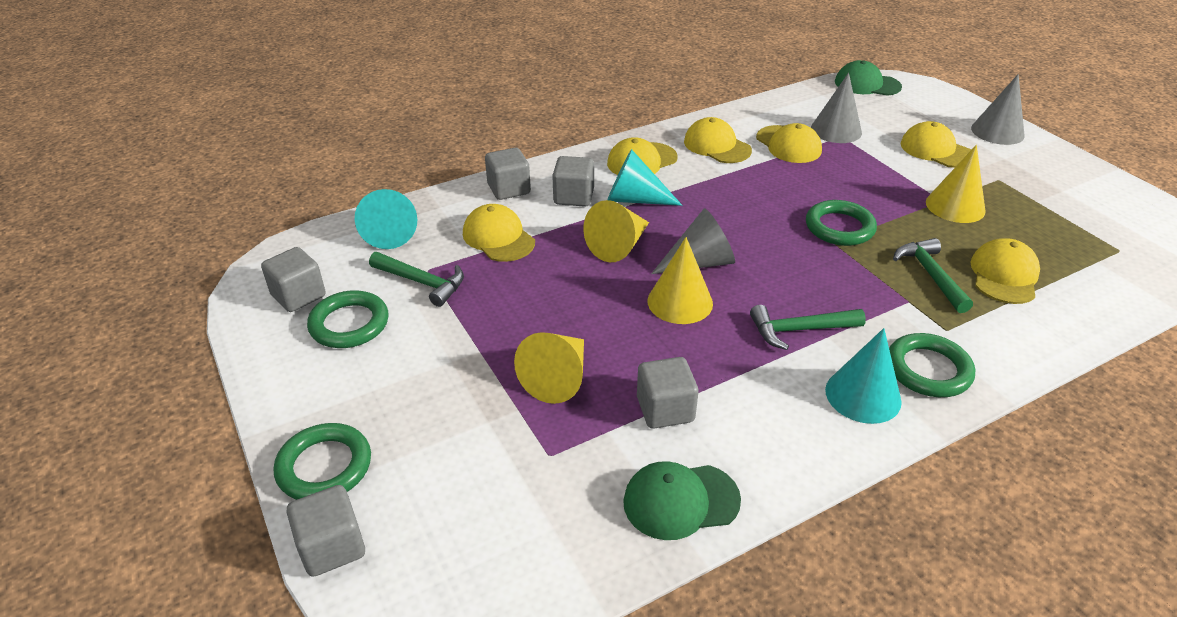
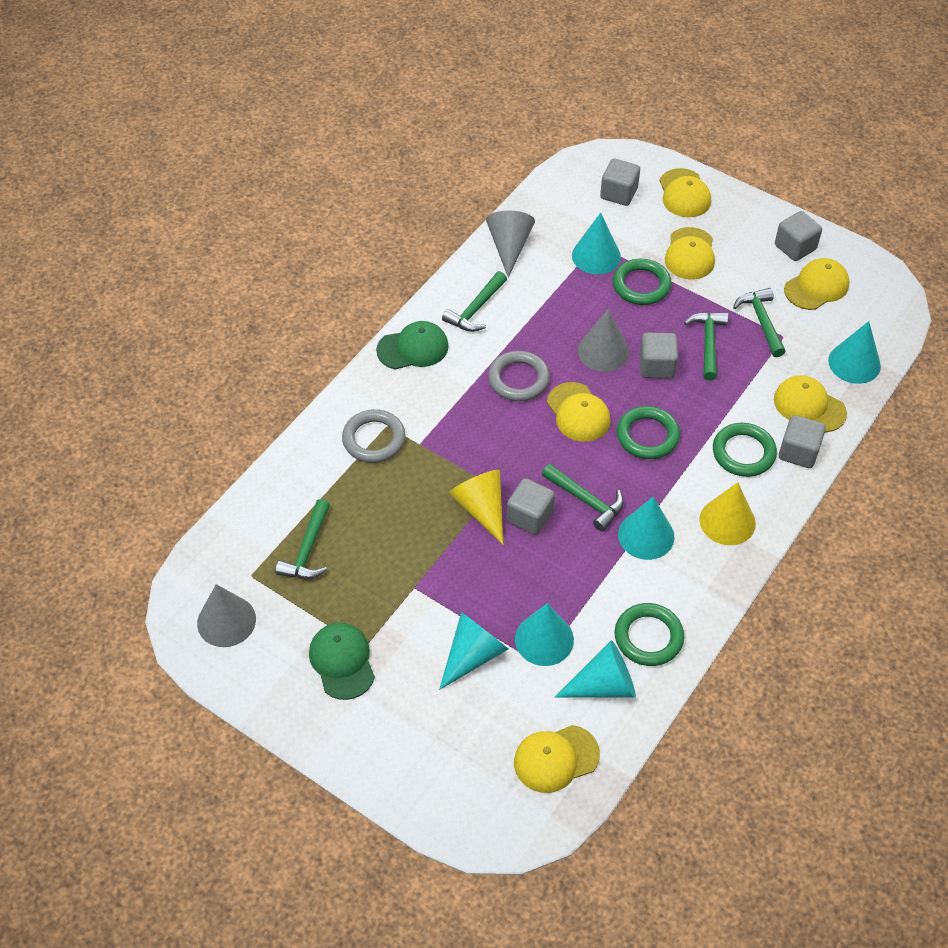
green hammer: 3 -> 5
grey ring: 0 -> 2
turquoise cone: 3 -> 6
yellow cone: 4 -> 2

